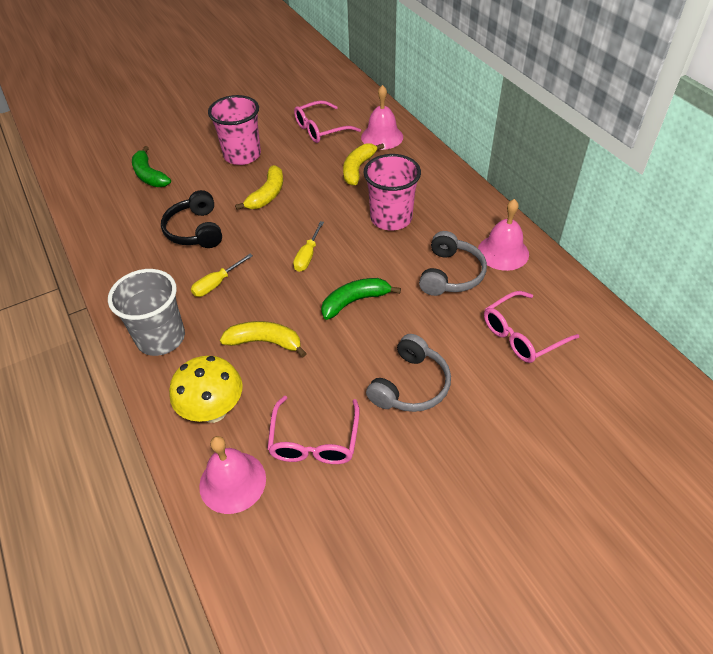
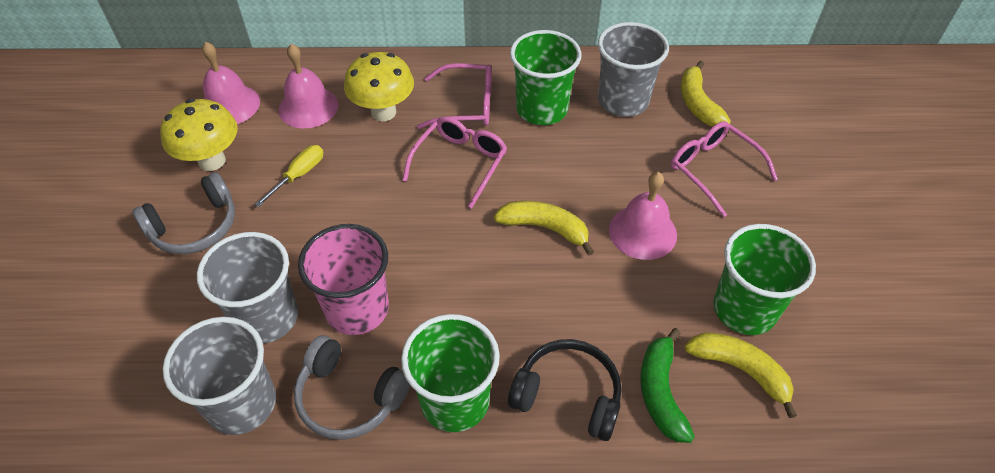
green banana: 2 -> 1
green cup: 0 -> 3
grey cup: 1 -> 3
pink cup: 2 -> 1
yellow mushroom: 1 -> 2
yellow screwdriver: 2 -> 1

